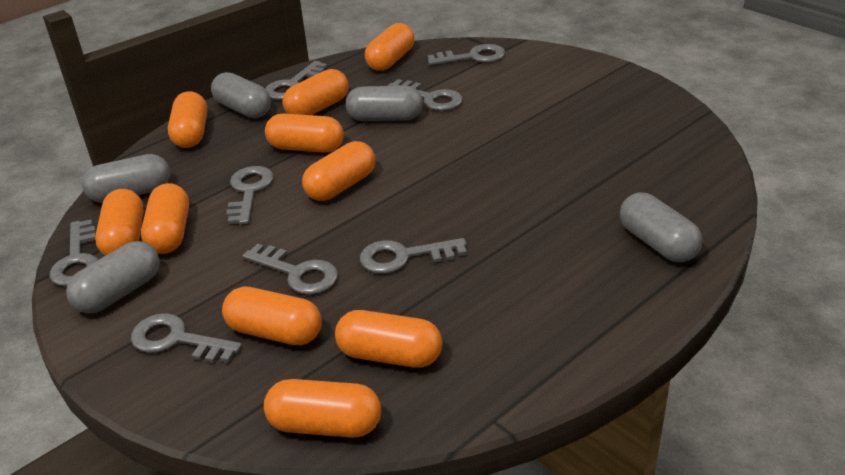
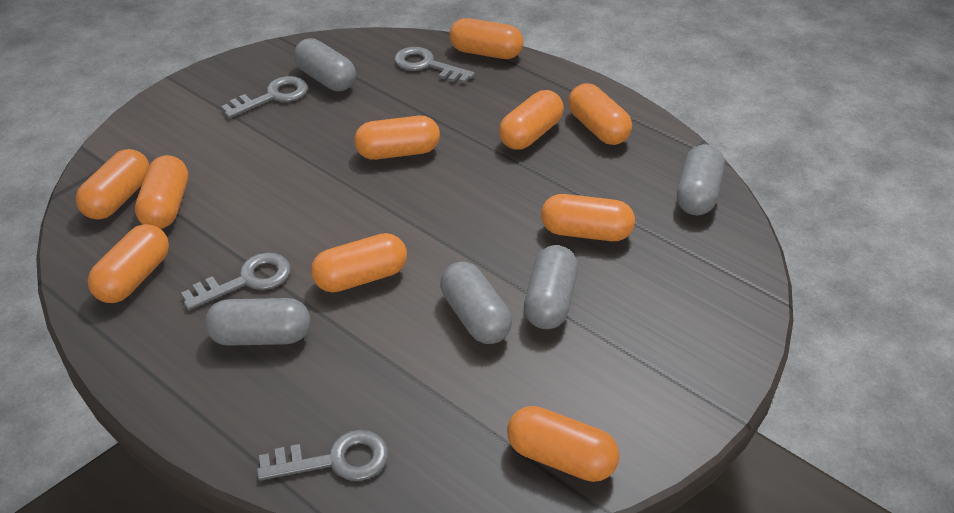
grey key: 8 -> 4

